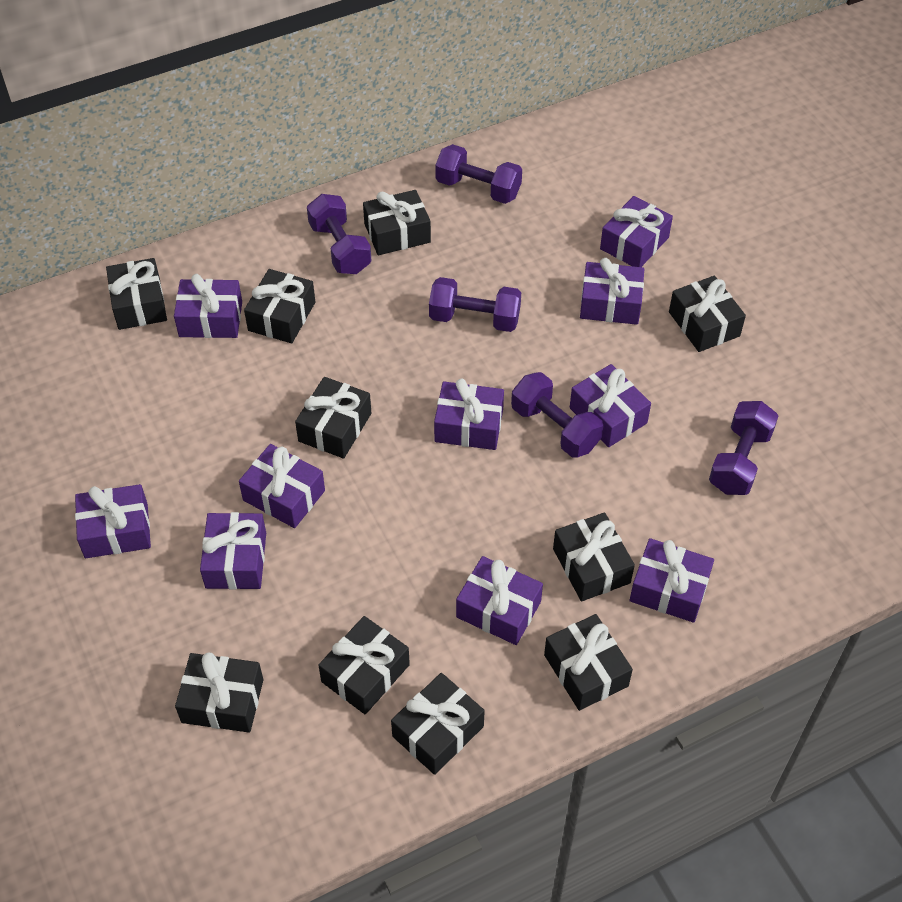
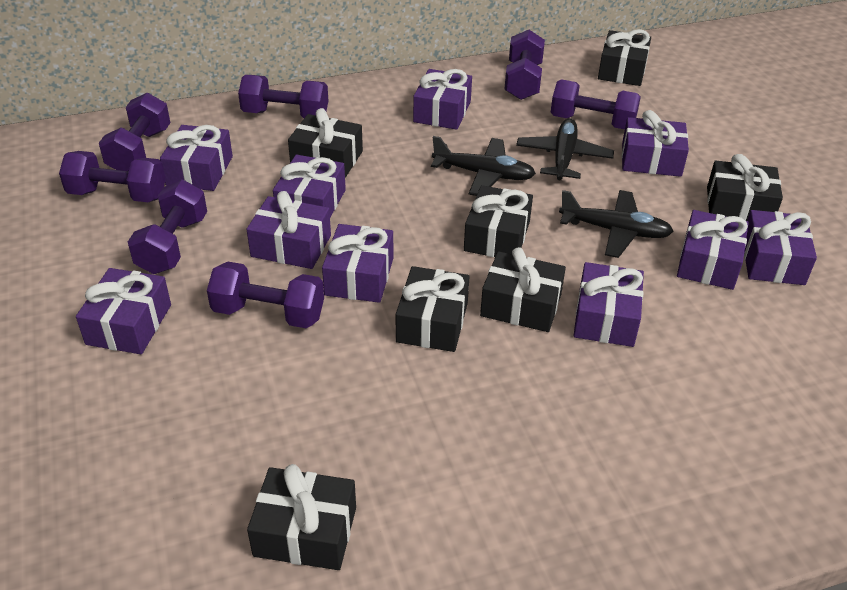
black gift: 10 -> 7
black plane: 0 -> 3
purple dumbbell: 5 -> 7

